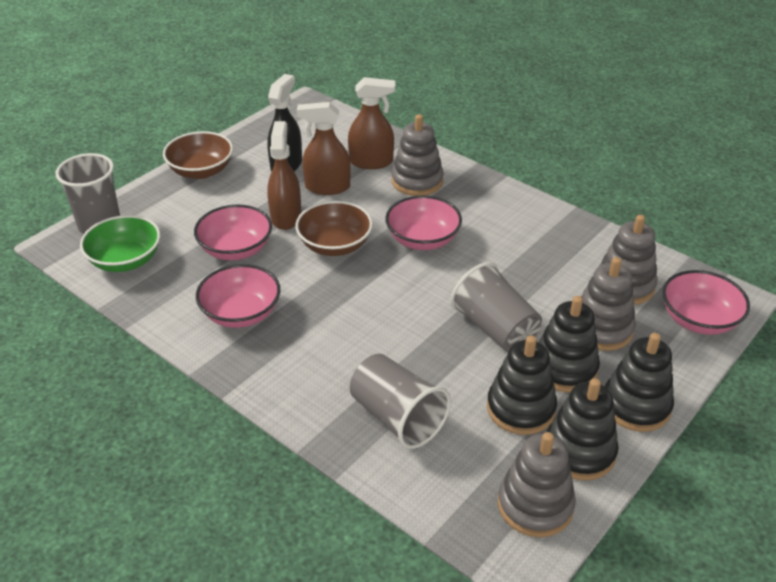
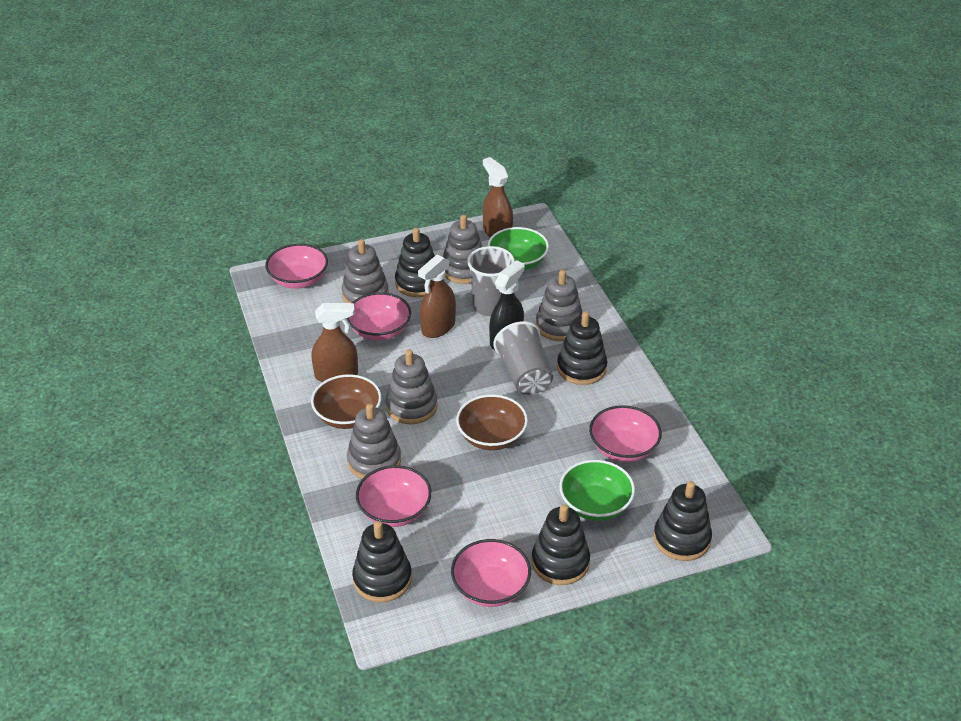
black stacking toy: 4 -> 5
green bowl: 1 -> 2
grey cup: 3 -> 2
grey stacking toy: 4 -> 5
pink bowl: 4 -> 5

